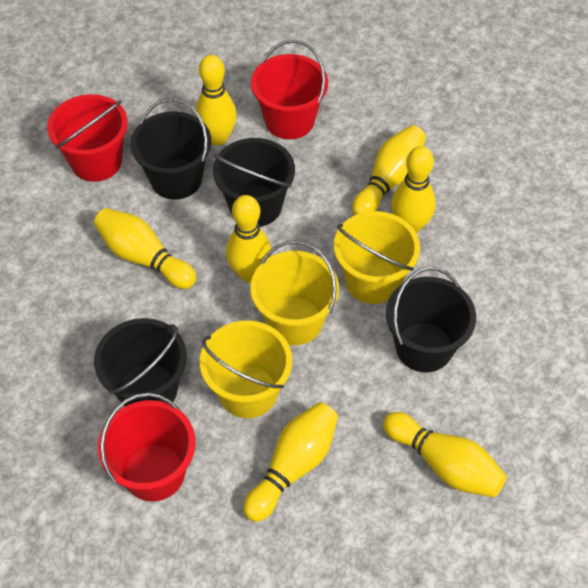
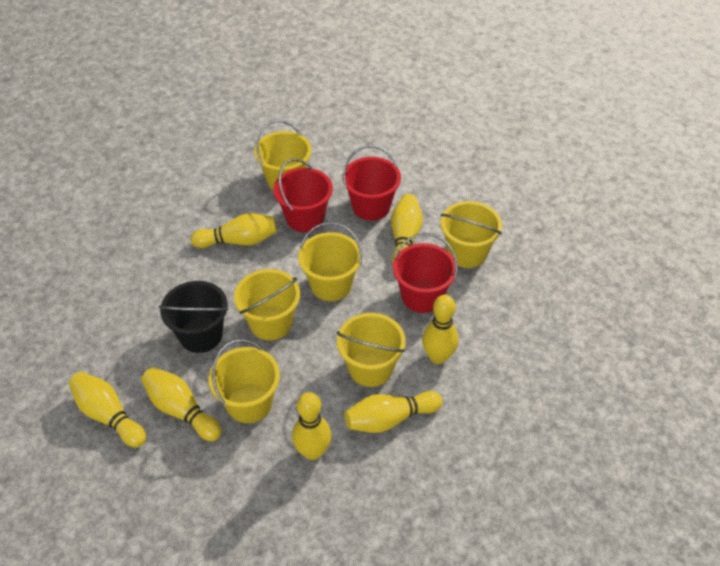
black bucket: 4 -> 1
yellow bucket: 3 -> 6

